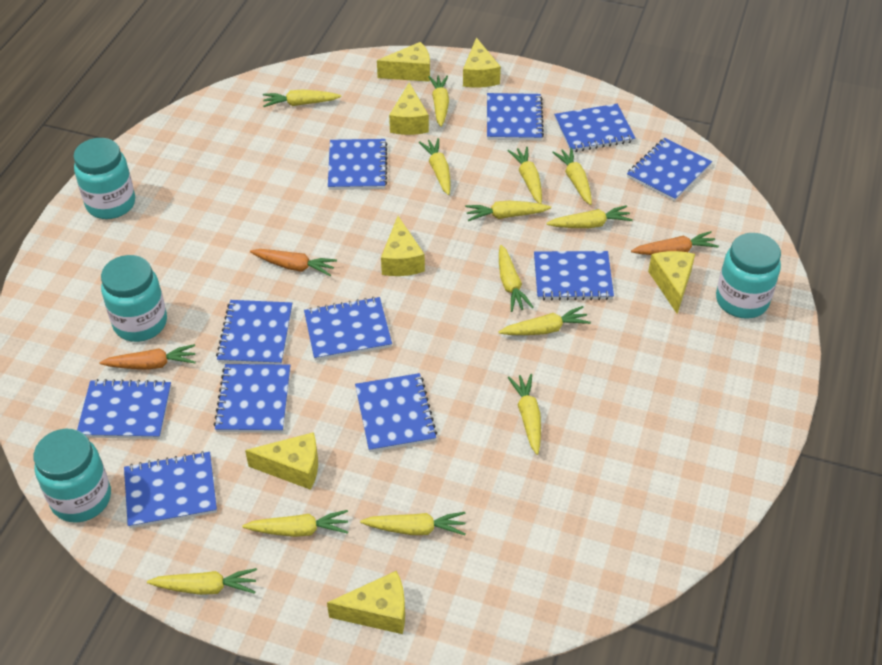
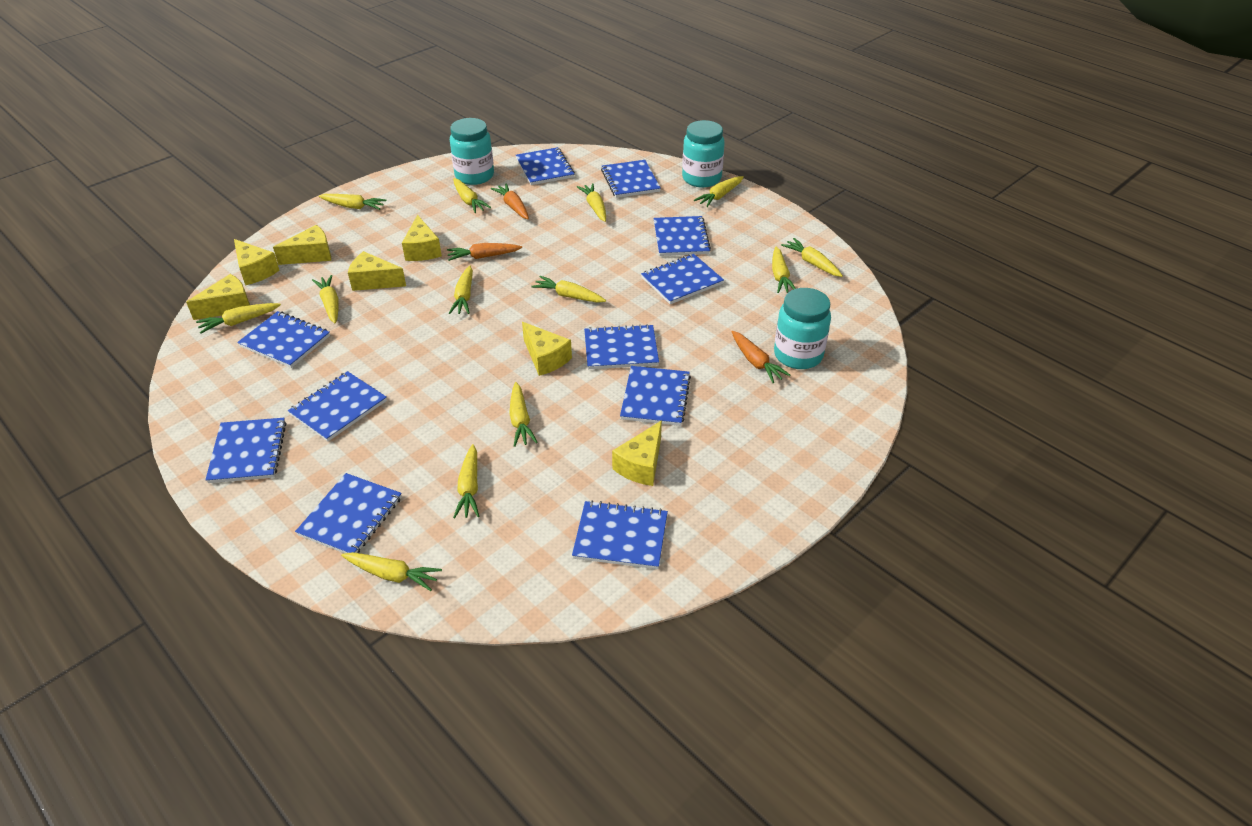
turquoise jar: 4 -> 3

